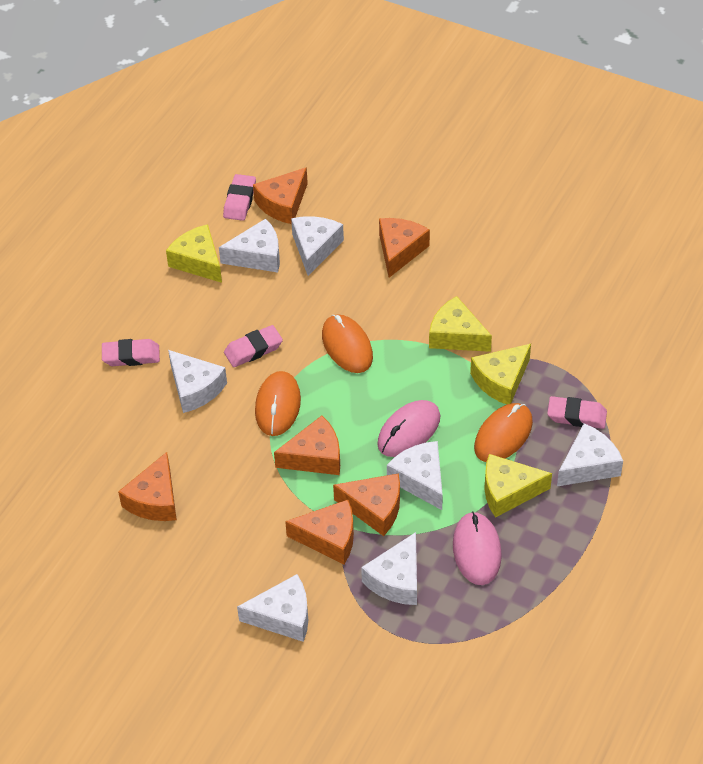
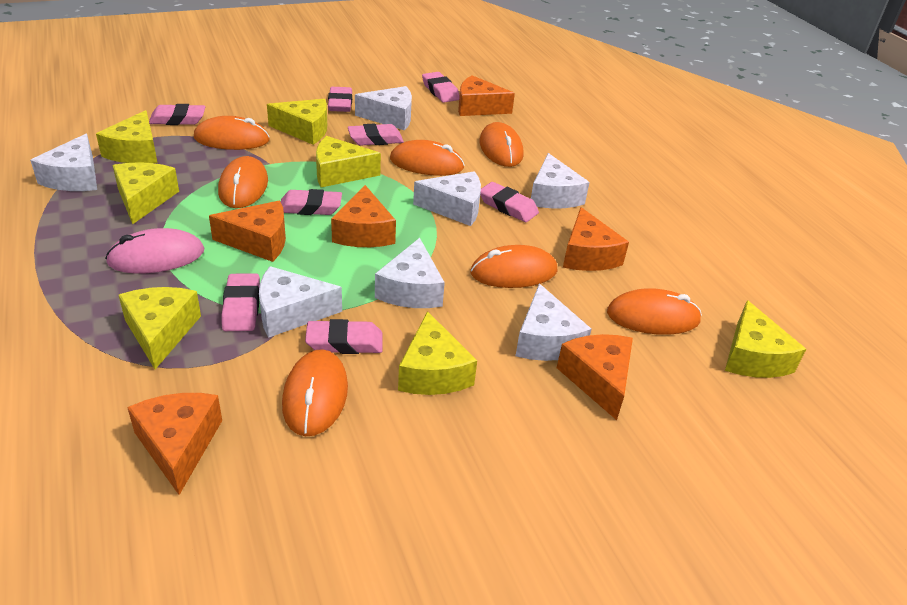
orange mouse: 3 -> 7
pink eraser: 4 -> 8
pink mouse: 2 -> 1
yellow cheese: 4 -> 7

